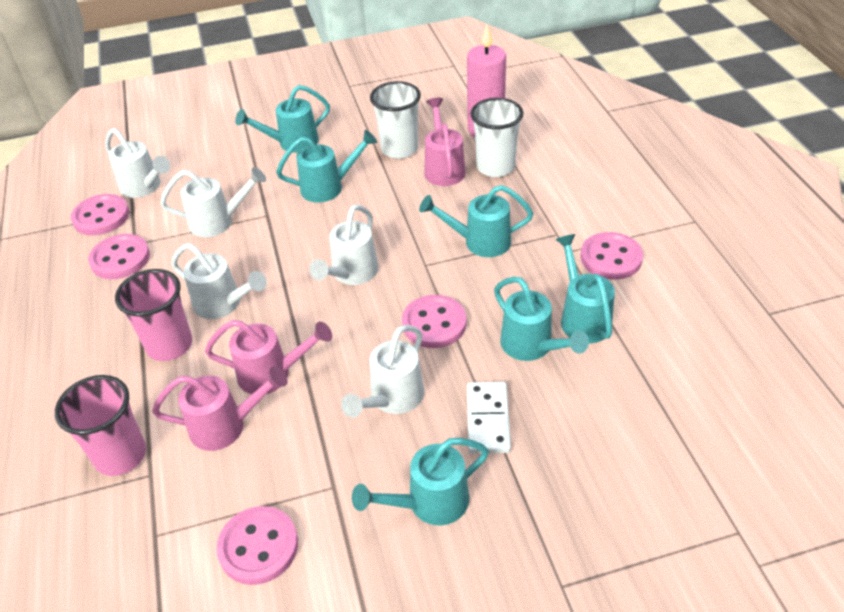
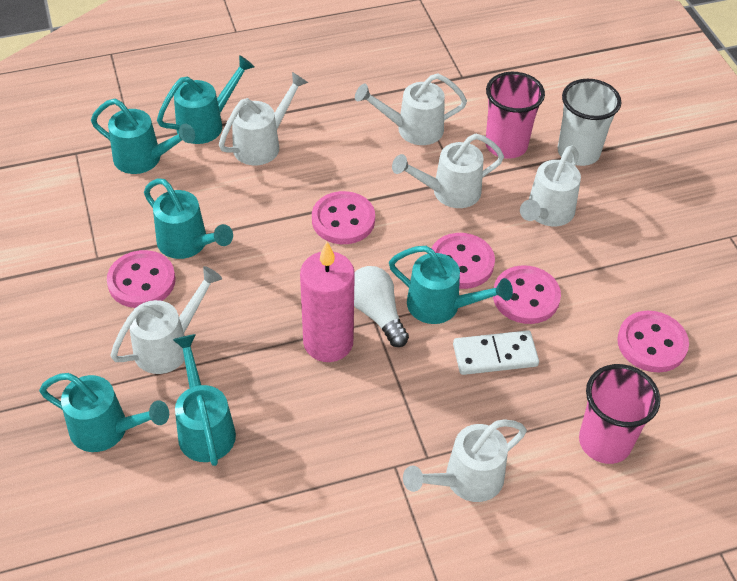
pink watering can: 3 -> 0
white cup: 2 -> 1
white light bulb: 0 -> 1
white watering can: 5 -> 6

